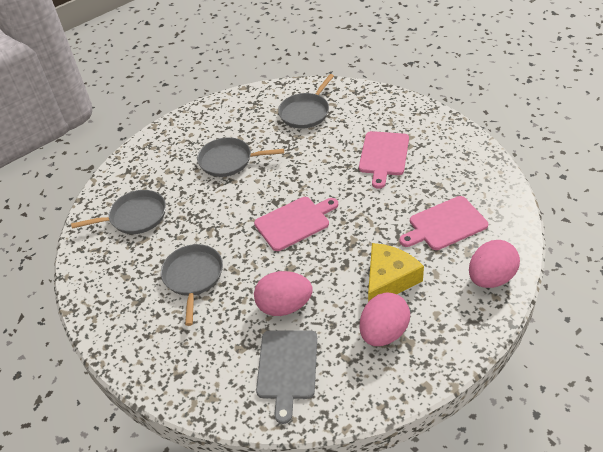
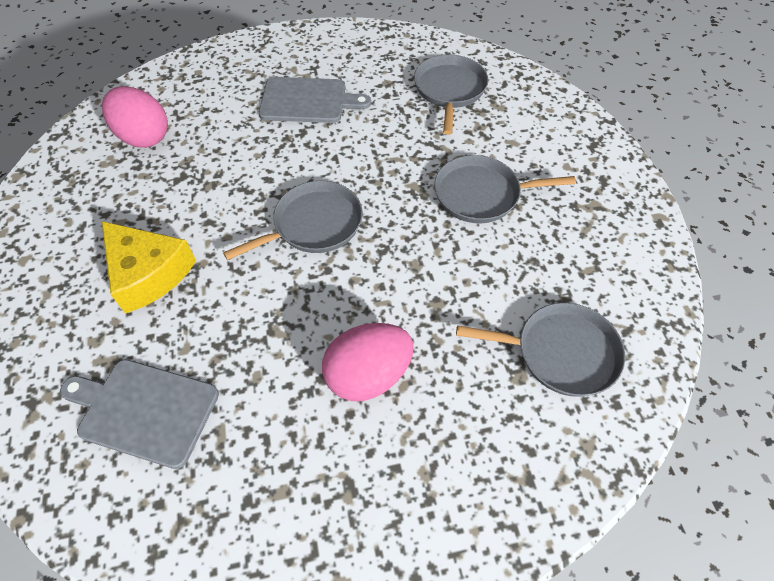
grey cutting board: 1 -> 2
pink cutting board: 3 -> 0
pink egg: 3 -> 2

